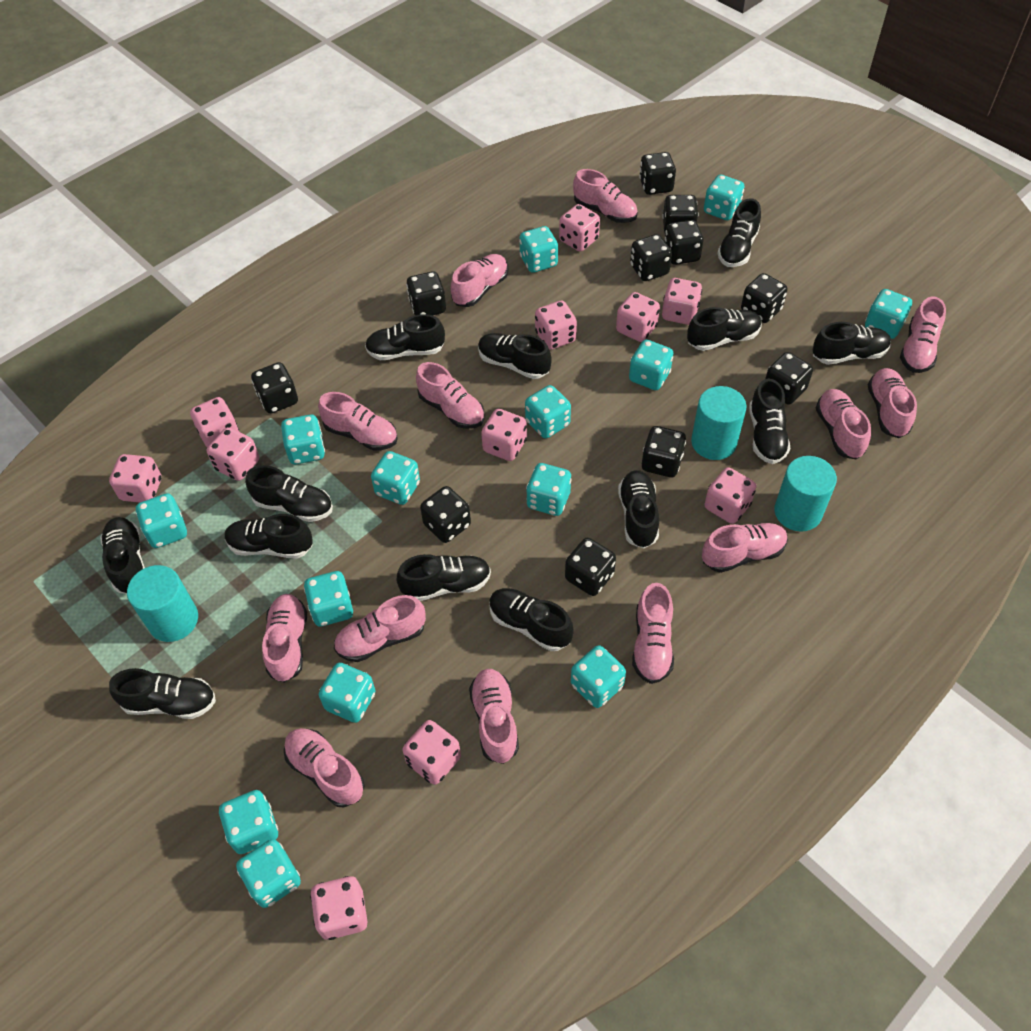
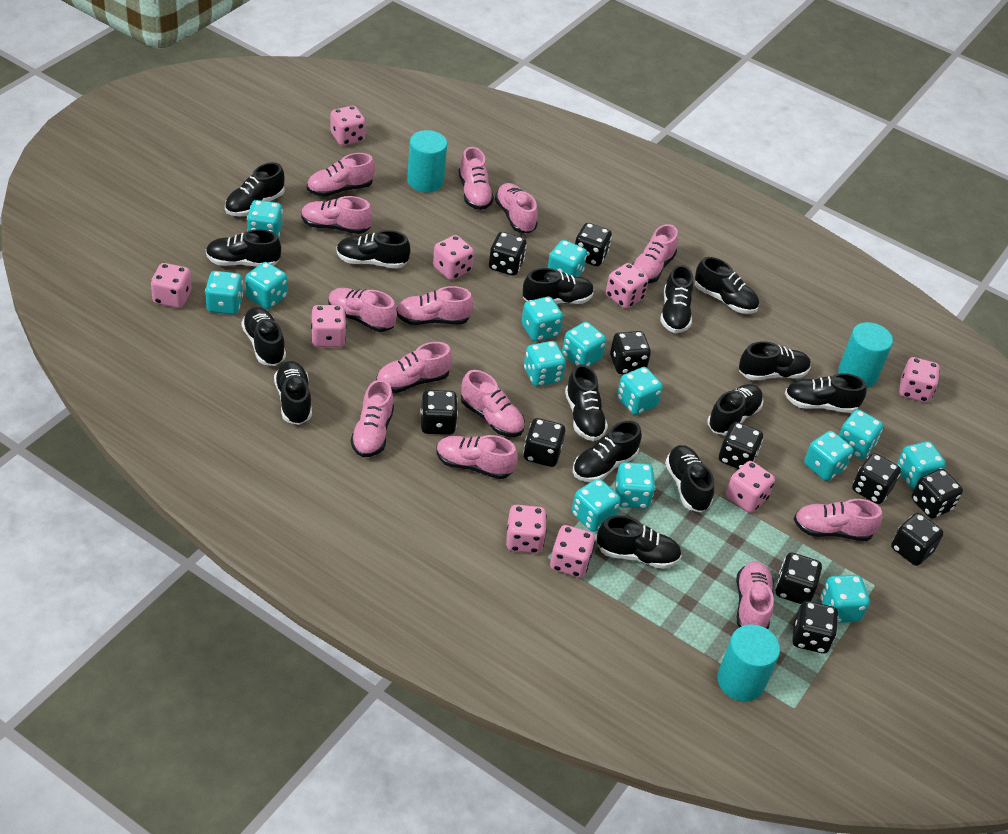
black shoe: 13 -> 15
pink dice: 11 -> 9

